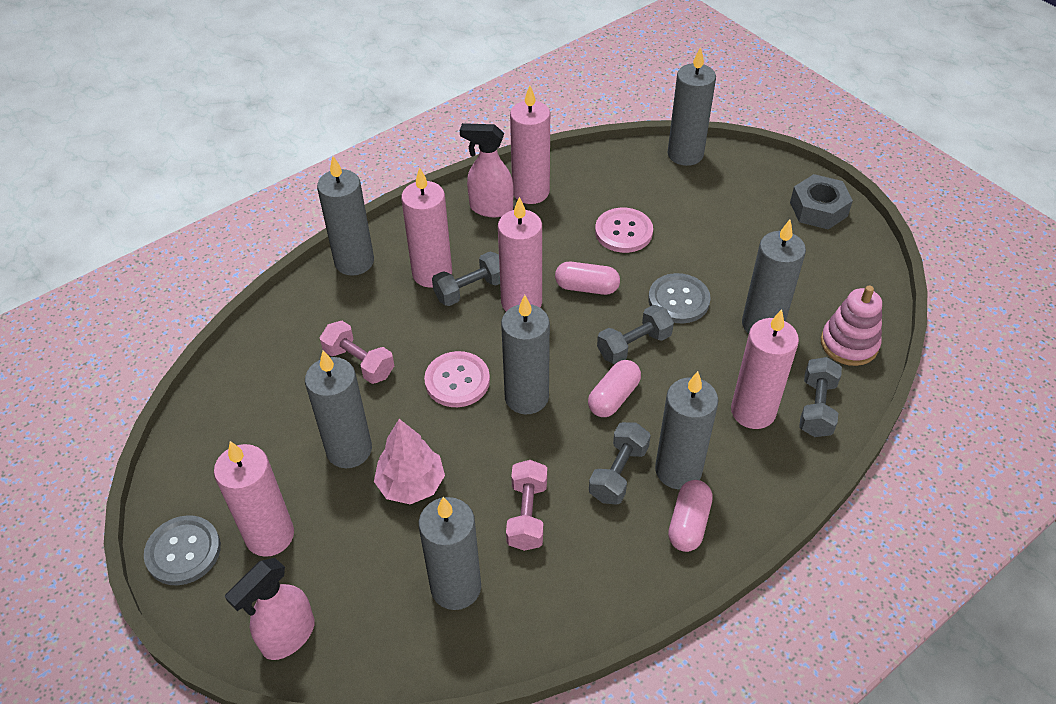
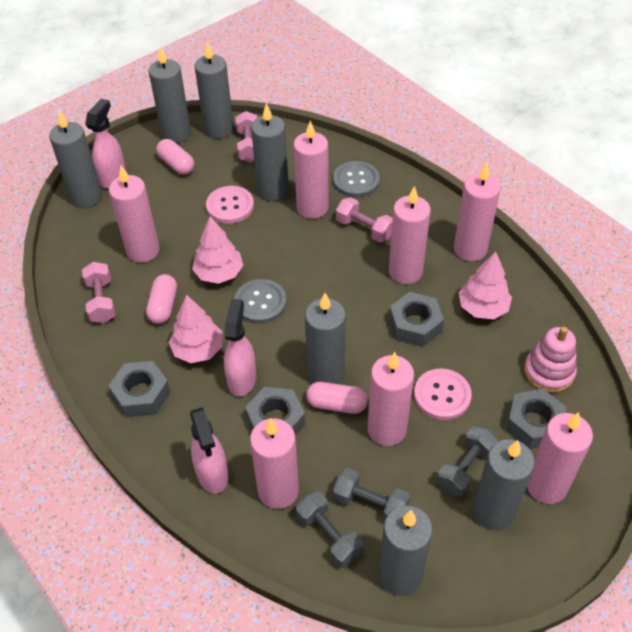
grey dumbbell: 4 -> 3
grey nut: 1 -> 4
pink candle: 5 -> 7
pink dumbbell: 2 -> 3
pink spray bottle: 2 -> 3
pink tree: 1 -> 3

